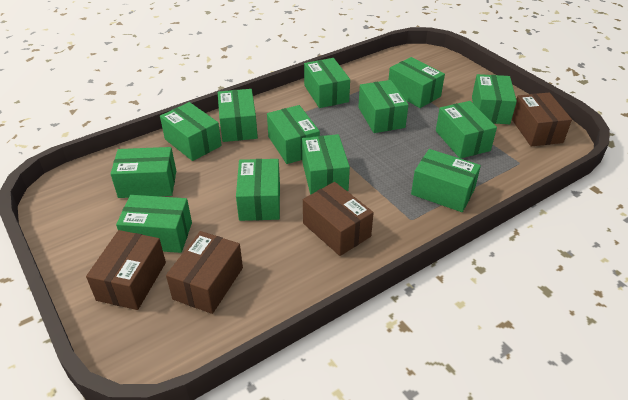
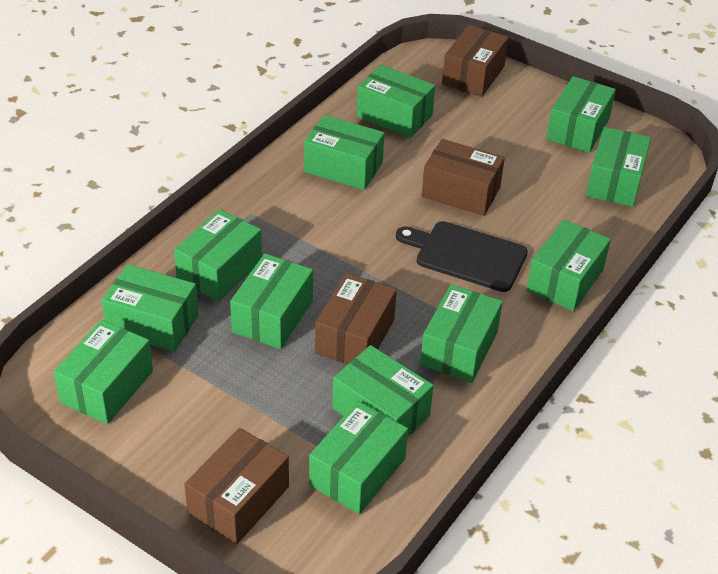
black cutting board: 0 -> 1
green box: 13 -> 12

